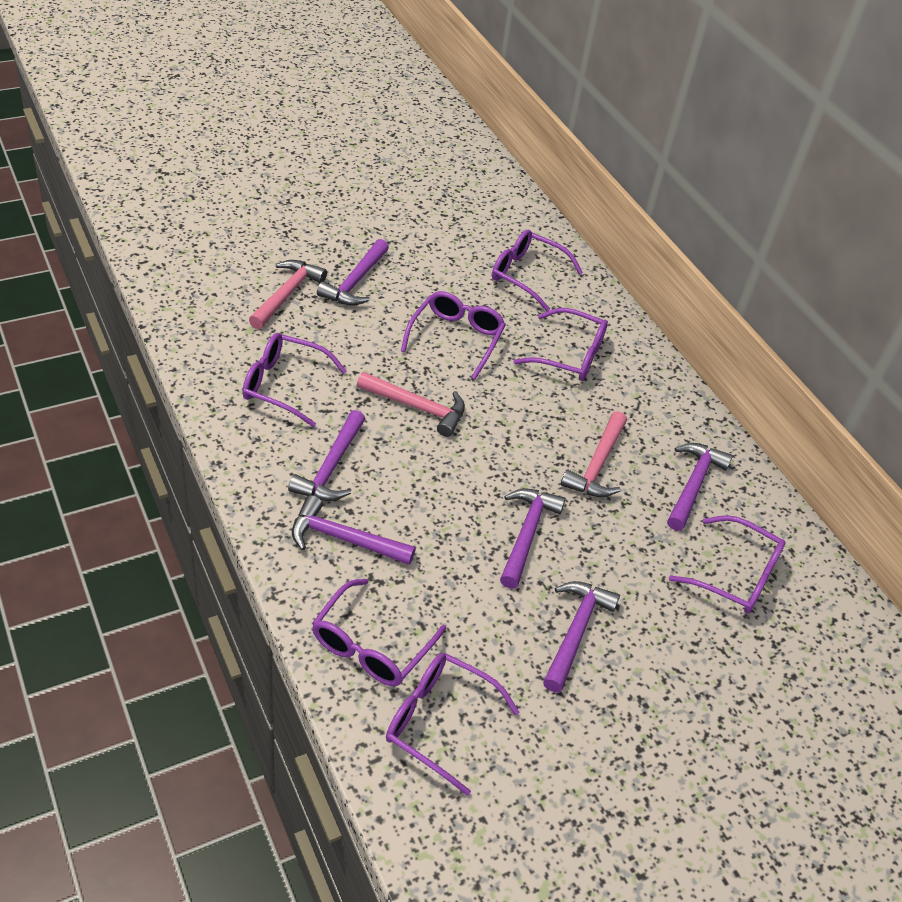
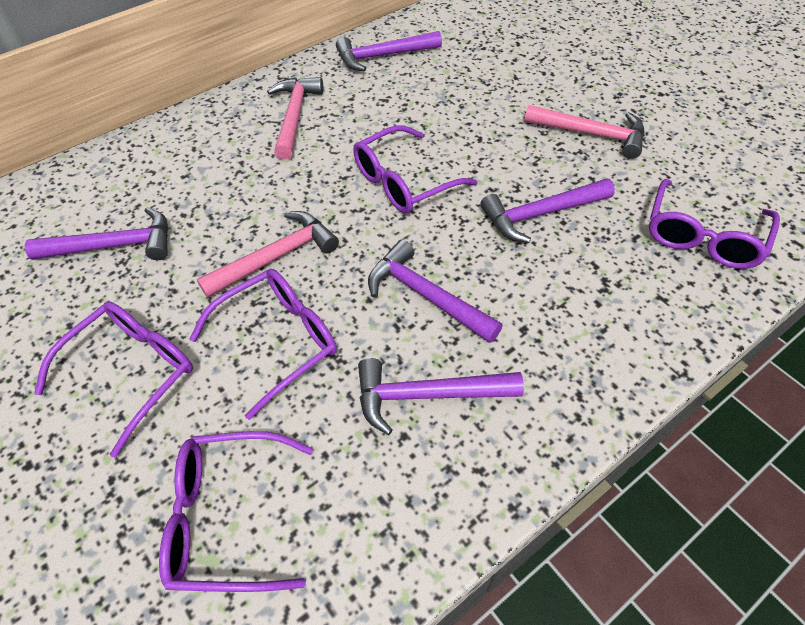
purple glasses: 7 -> 5
purple hammer: 6 -> 5

